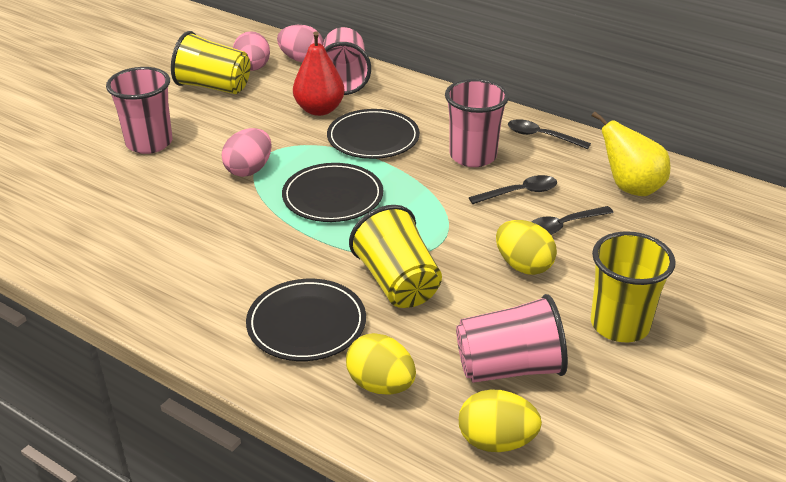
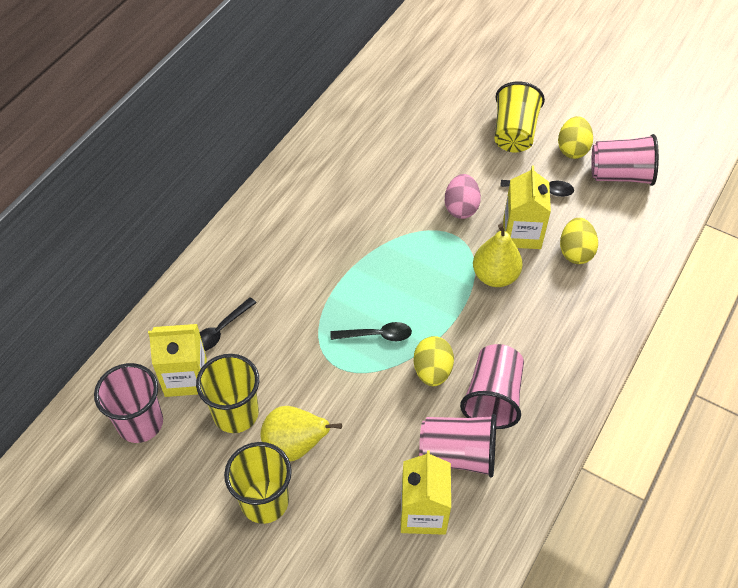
black plate: 3 -> 0
pink egg: 3 -> 1
red pear: 1 -> 0
yellow carton: 0 -> 3
yellow pear: 1 -> 2

